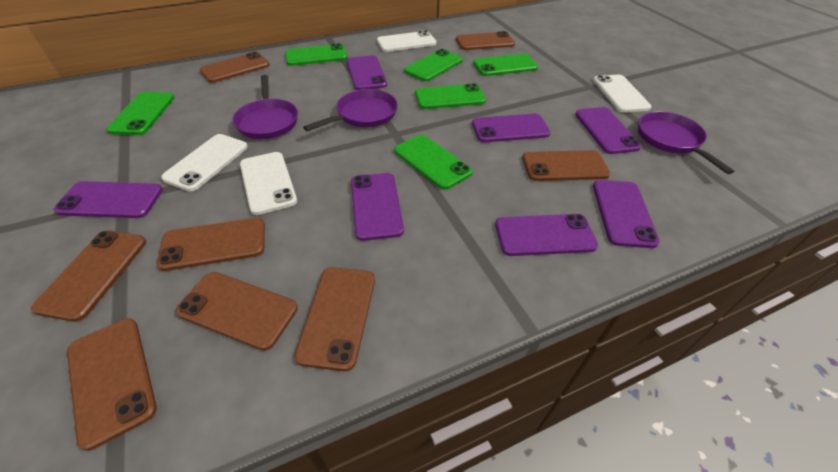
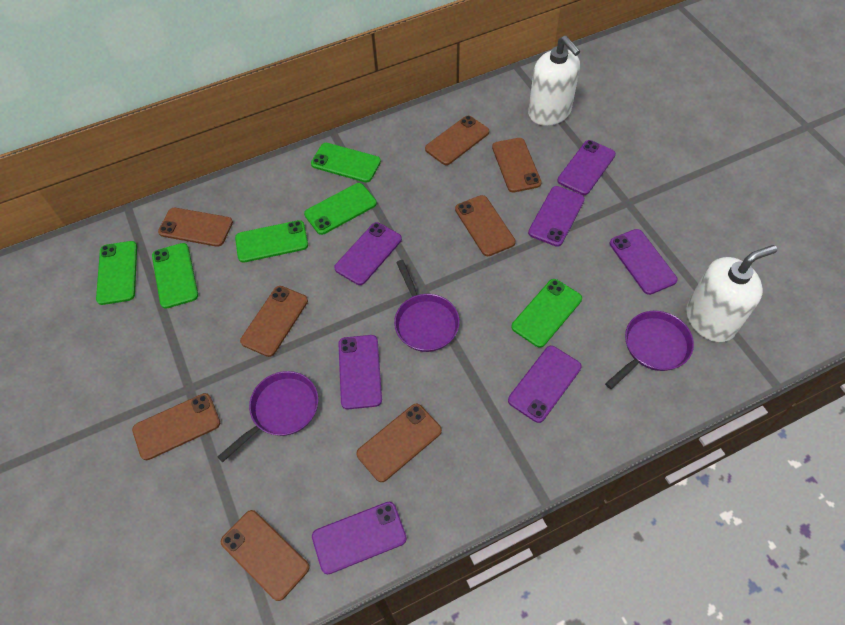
white phone: 4 -> 0
white soap dispenser: 0 -> 2

